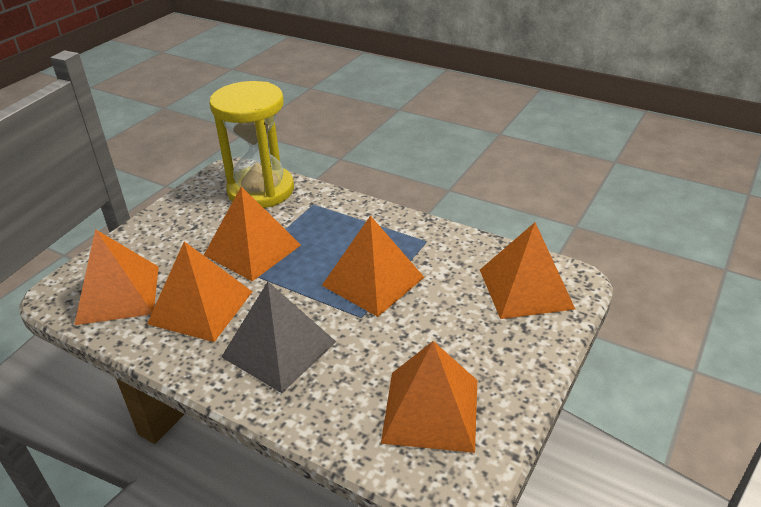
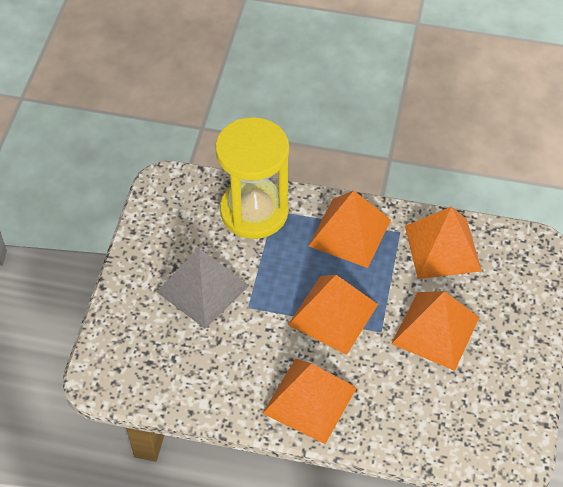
orange pyramid: 6 -> 5

